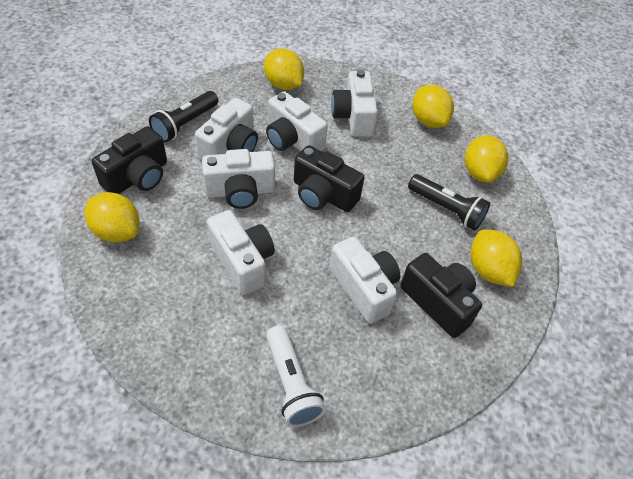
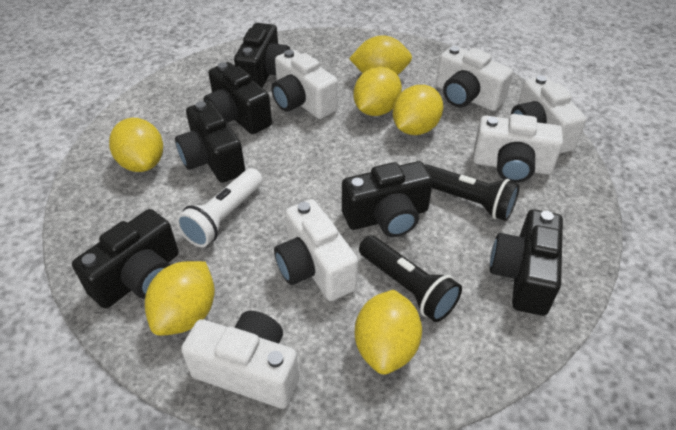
black camera: 3 -> 6
yellow lemon: 5 -> 6

